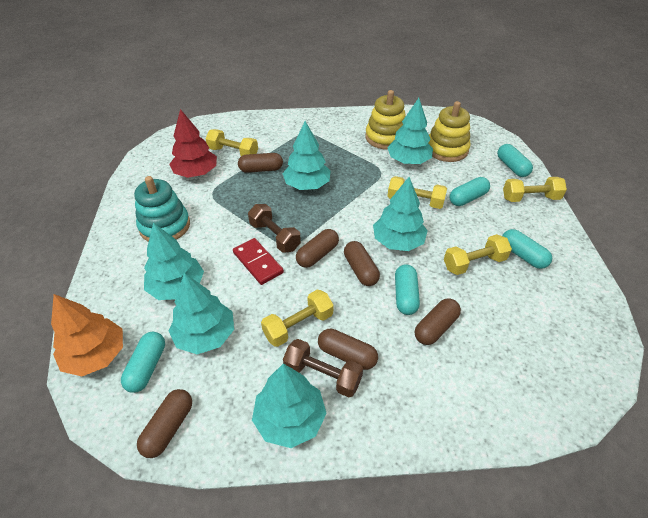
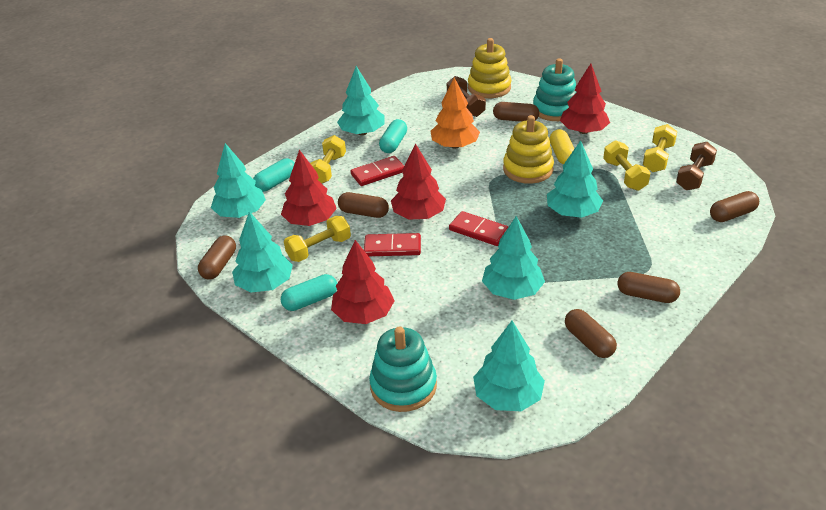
red domino: 1 -> 3
red tree: 1 -> 4
turquoise capsule: 5 -> 3
turquoise stacking toy: 1 -> 2
yellow capsule: 0 -> 1
yellow dumbbell: 5 -> 4

